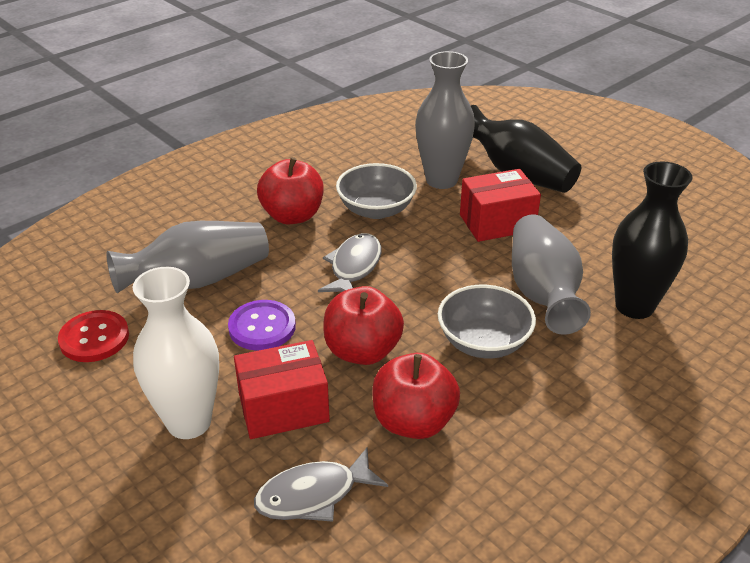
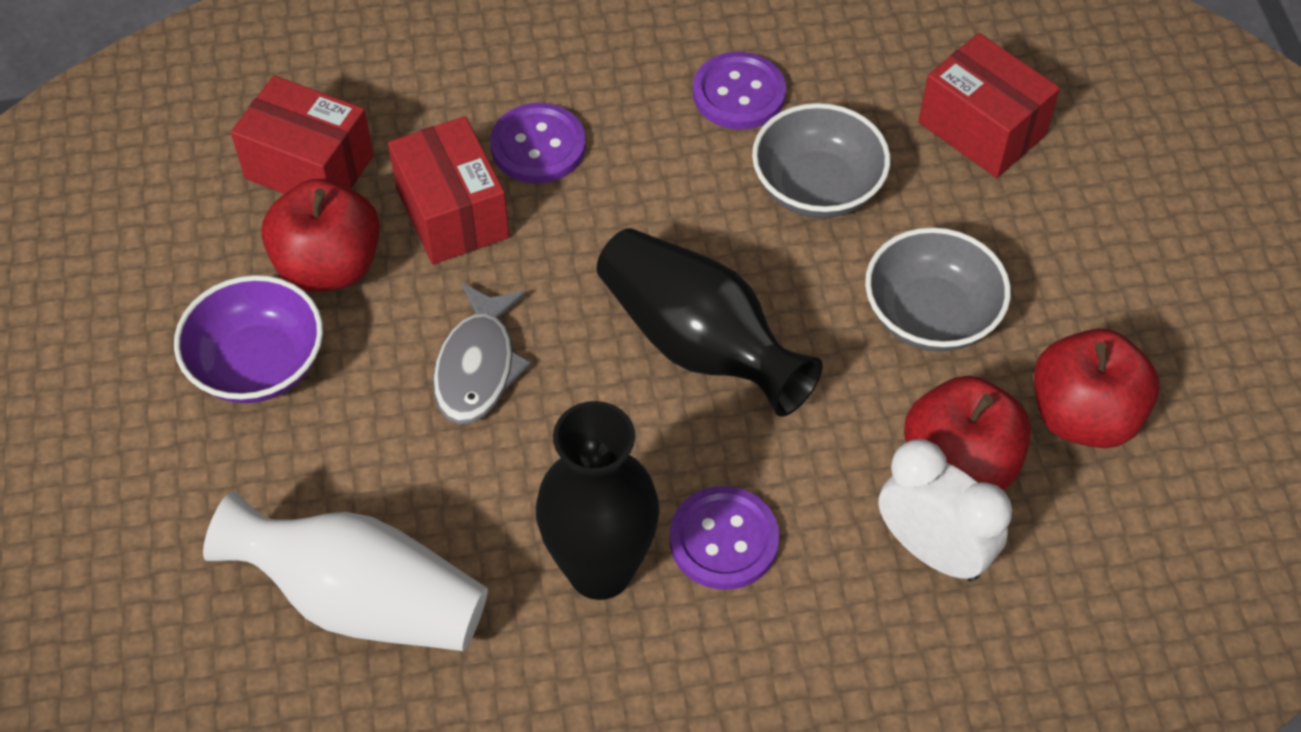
grey fish: 2 -> 1
grey vase: 3 -> 0
purple bowl: 0 -> 1
purple button: 1 -> 3
red box: 2 -> 3
red button: 1 -> 0
white clock: 0 -> 1

